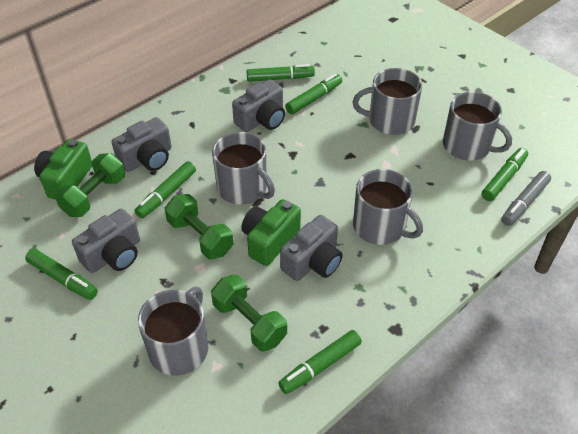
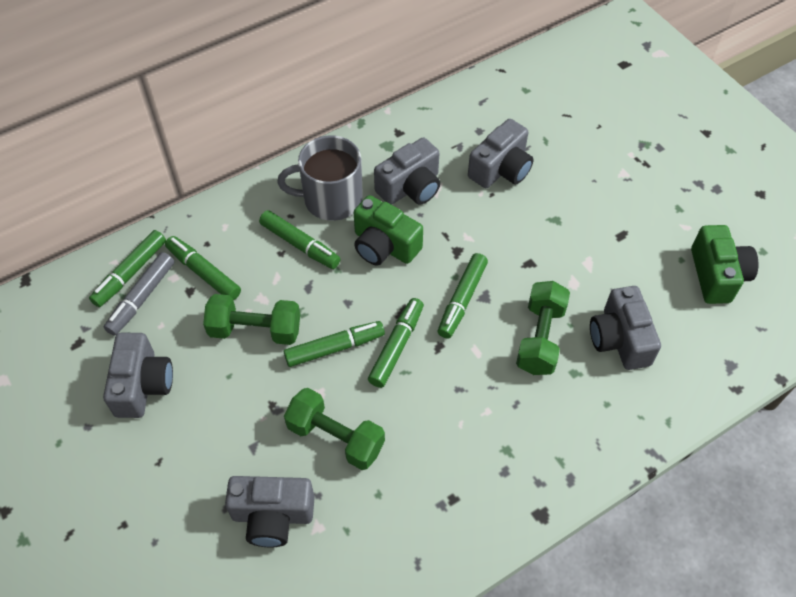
grey camera: 4 -> 5
grey mug: 5 -> 1

